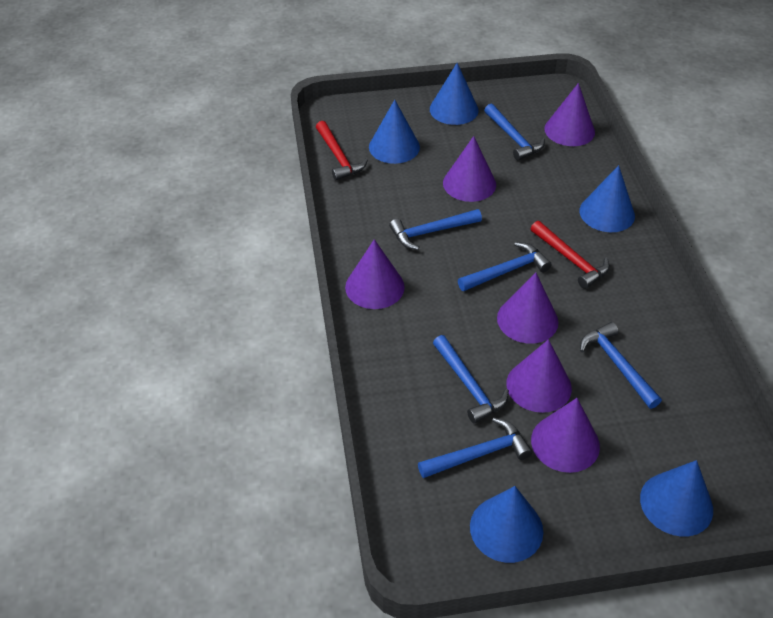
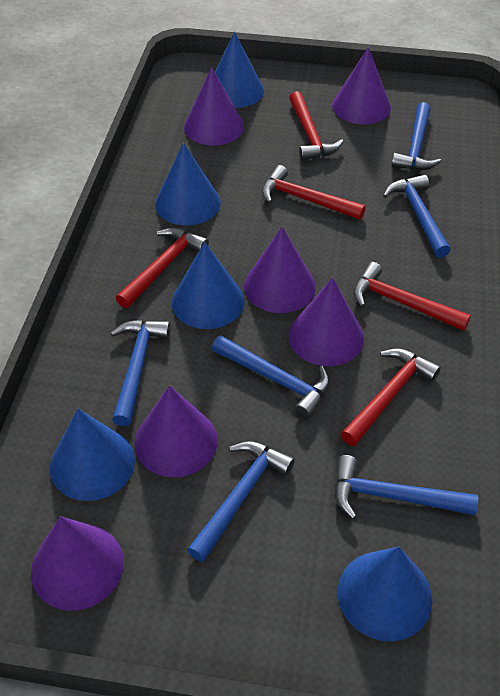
red hammer: 2 -> 5

